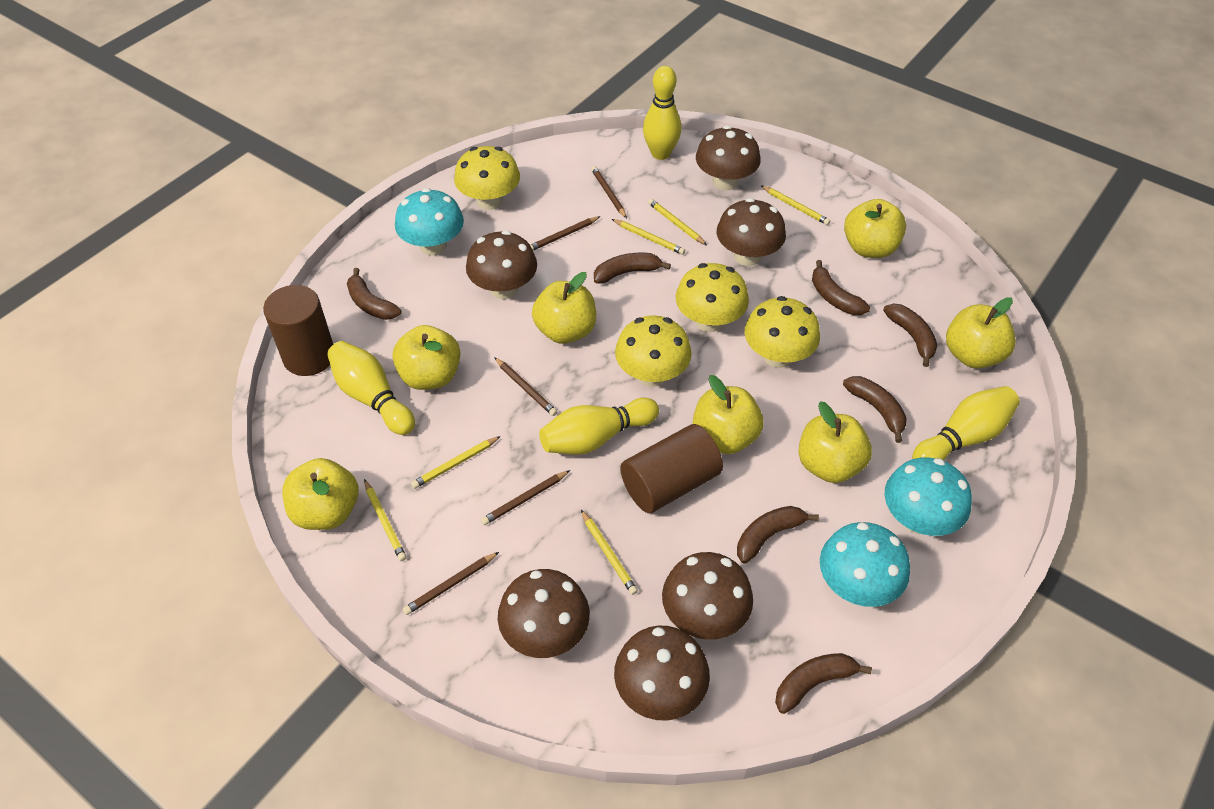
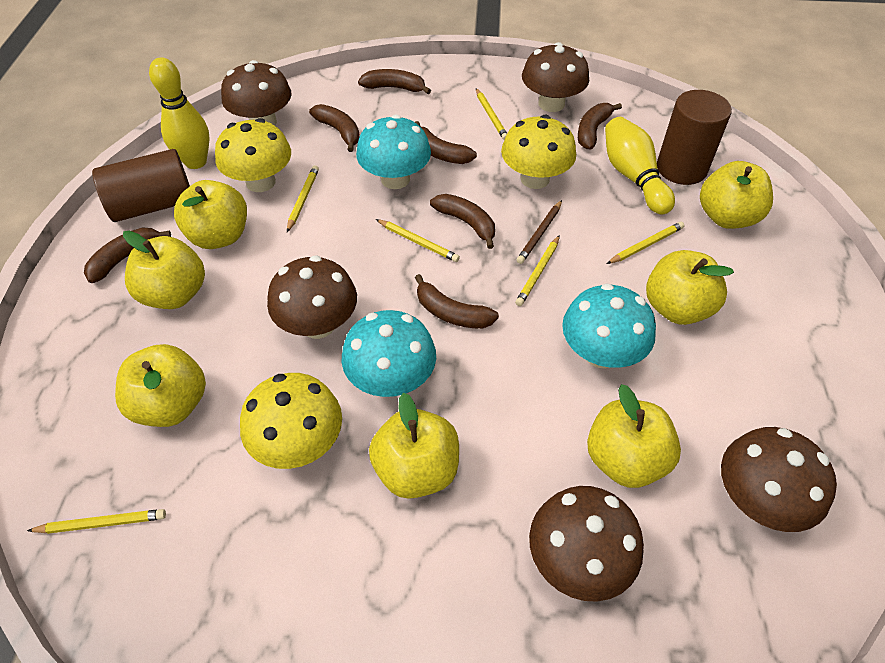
brown mushroom: 6 -> 5
brown pencil: 5 -> 1
yellow bowling pin: 4 -> 2
yellow mushroom: 4 -> 3

